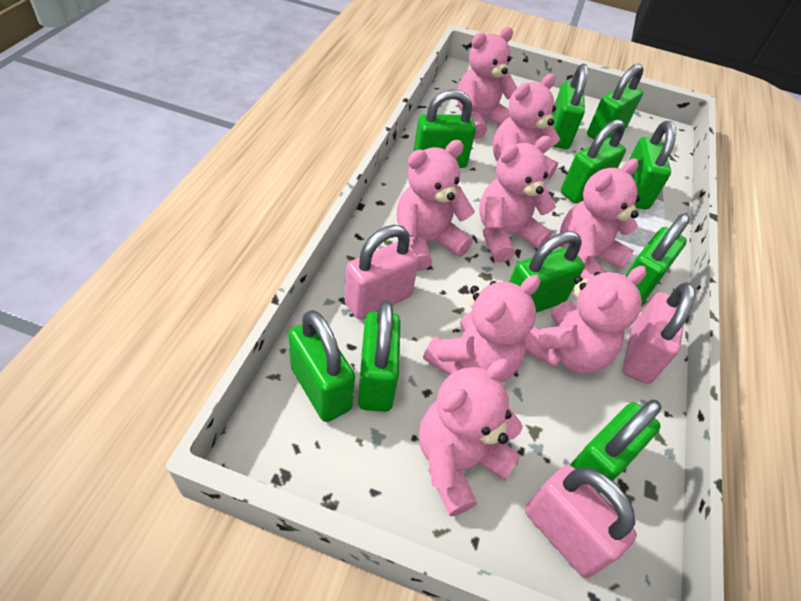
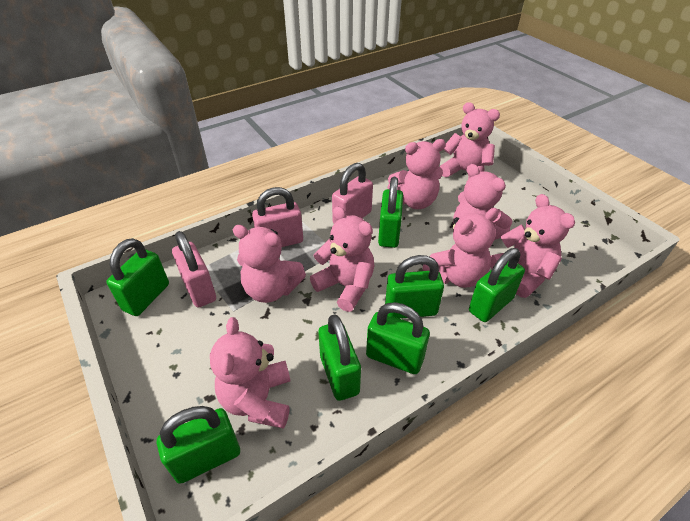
green padlock: 10 -> 7

